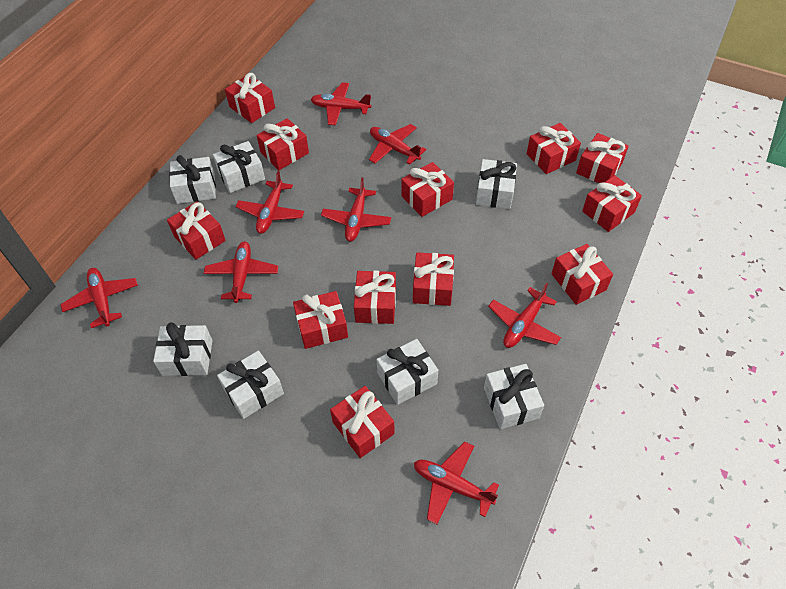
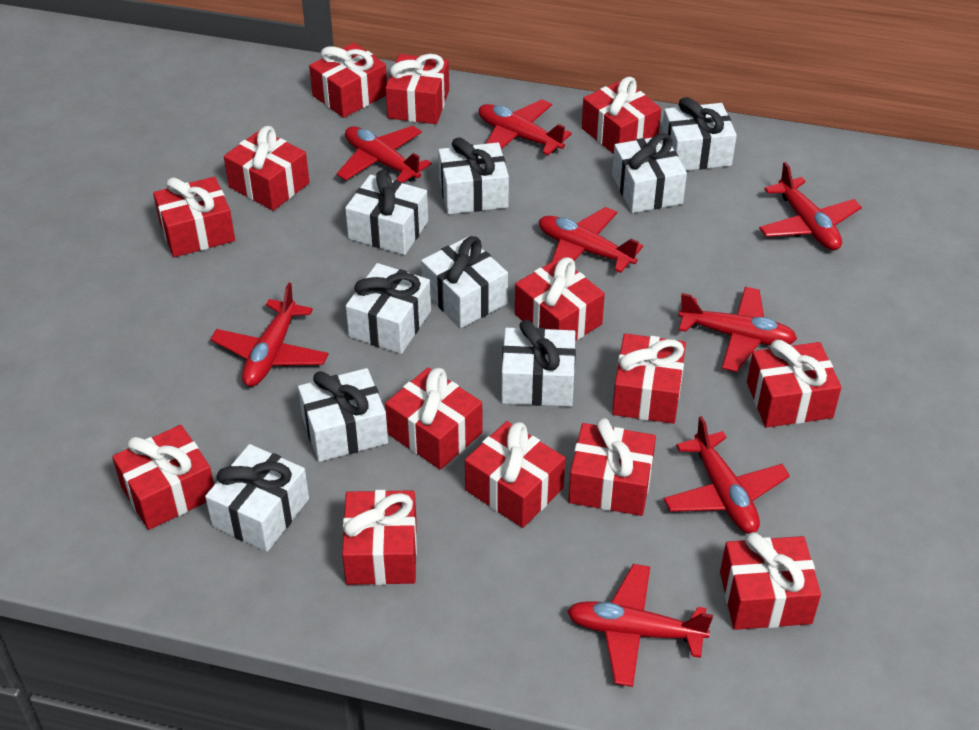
red gift: 12 -> 14
white gift: 7 -> 9

